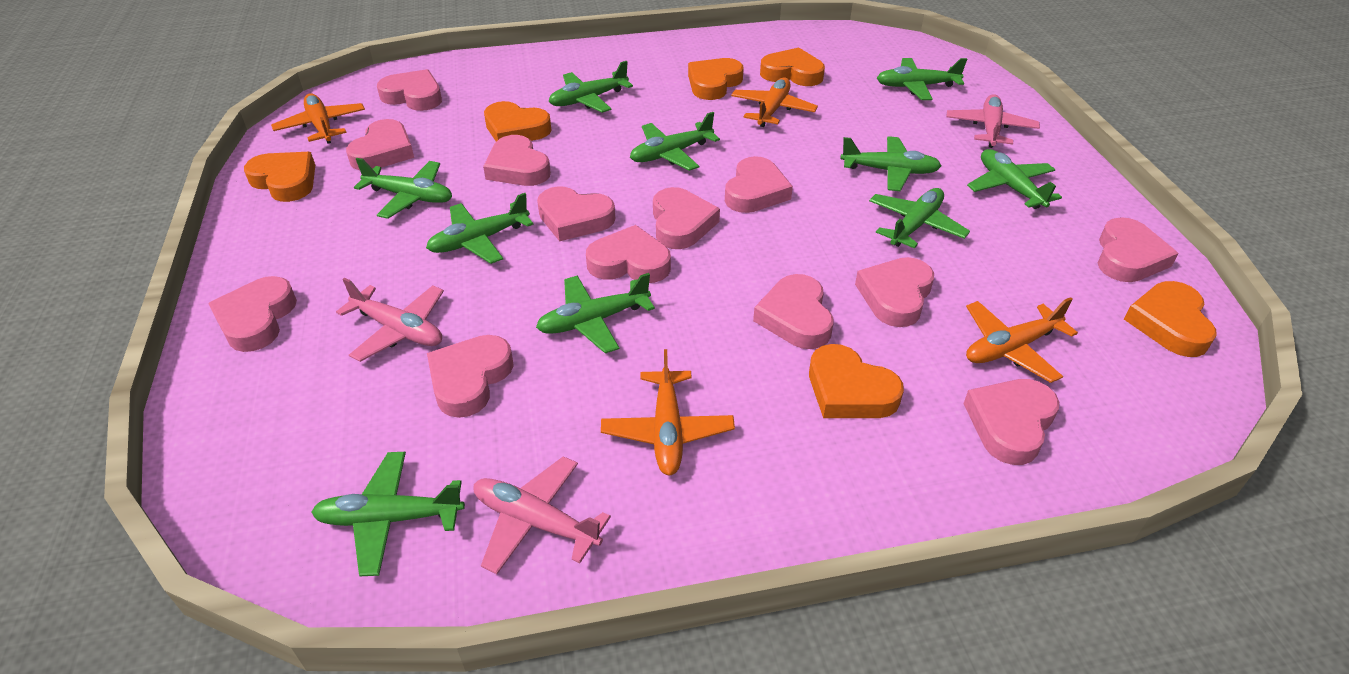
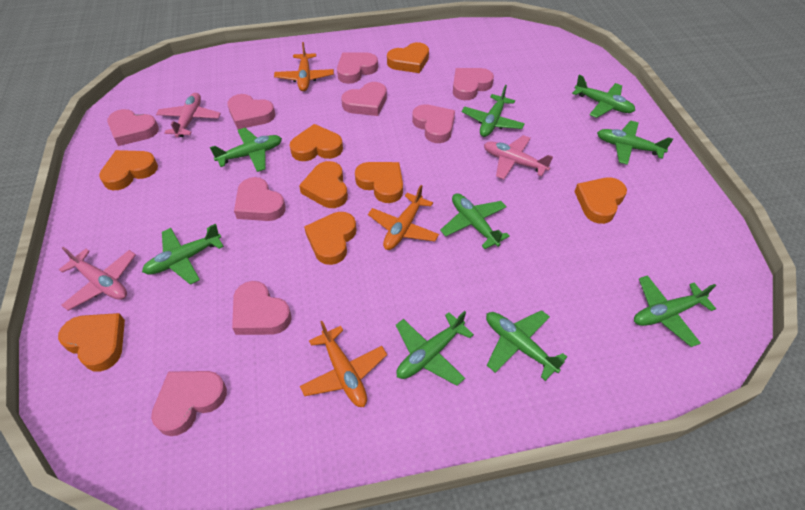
green plane: 10 -> 9
orange heart: 6 -> 8
orange plane: 4 -> 3
pink heart: 13 -> 9

